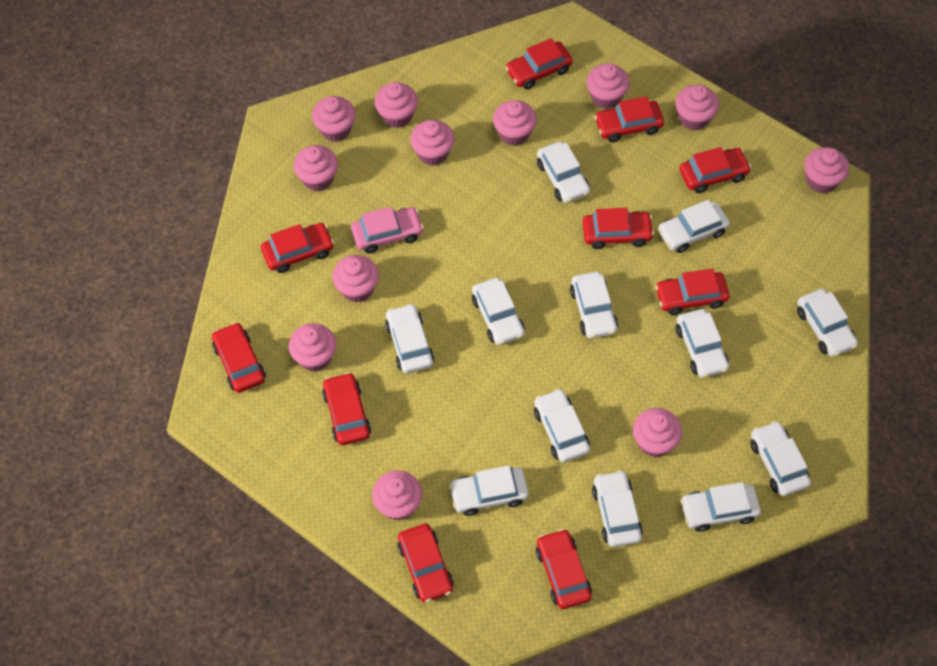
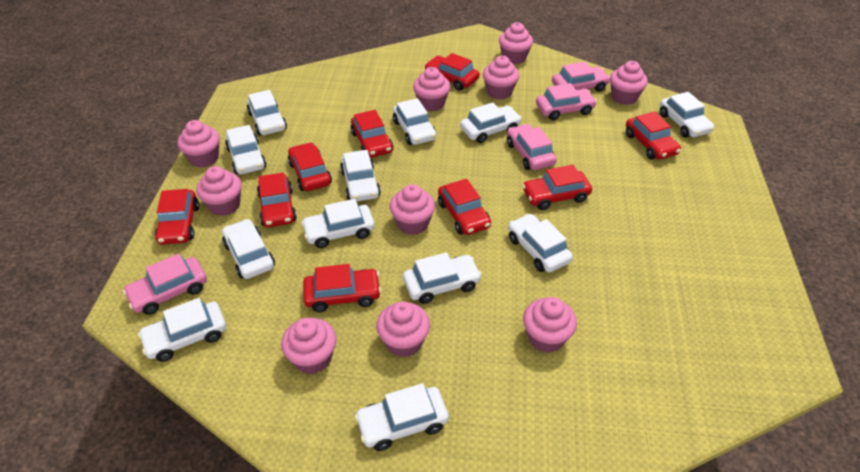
pink car: 1 -> 4
pink cupcake: 12 -> 10
red car: 10 -> 9

